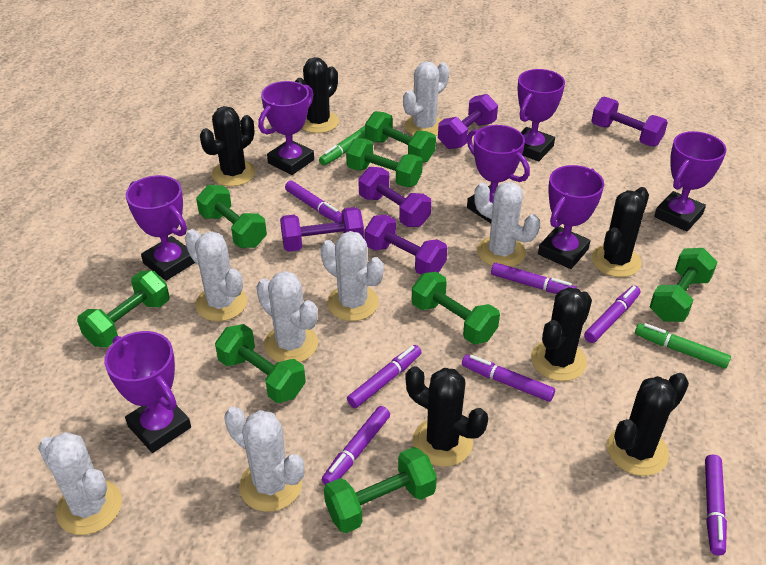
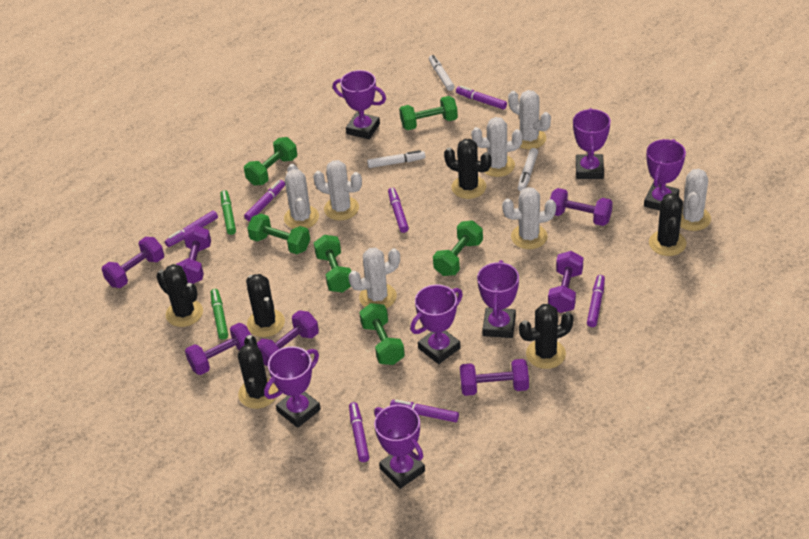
green dumbbell: 8 -> 6
purple dumbbell: 5 -> 7
white marker: 0 -> 3

